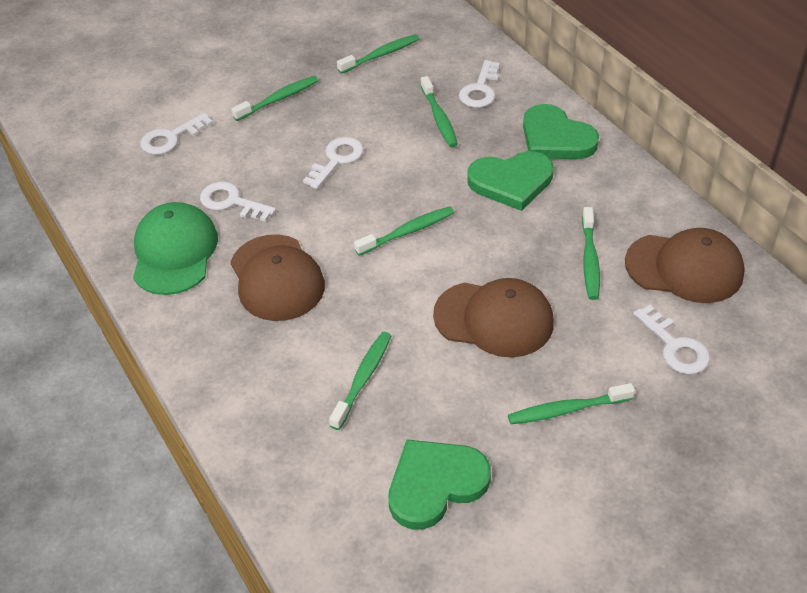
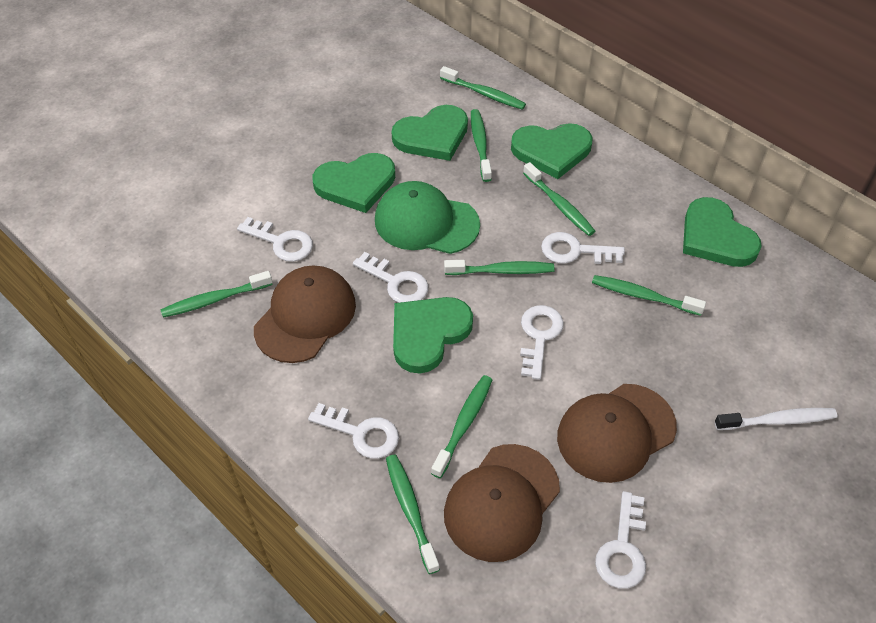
green heart: 3 -> 5
green toothbrush: 7 -> 8
white key: 5 -> 6
white toothbrush: 0 -> 1

